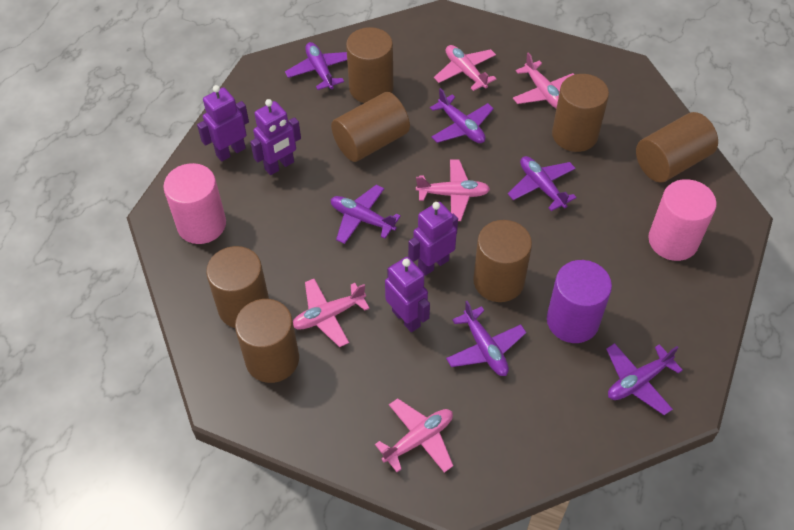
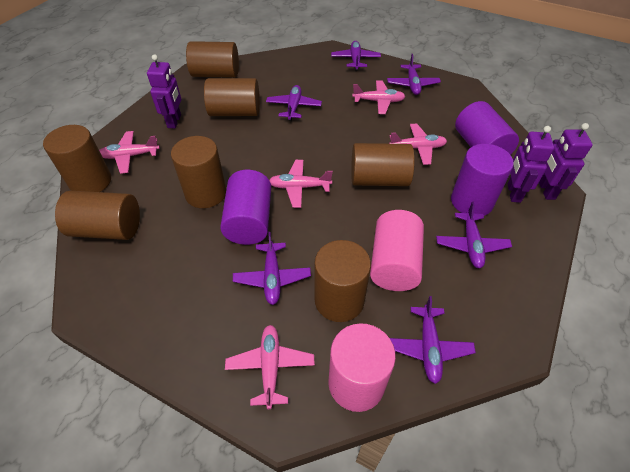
purple cylinder: 1 -> 3
purple robot: 4 -> 3

